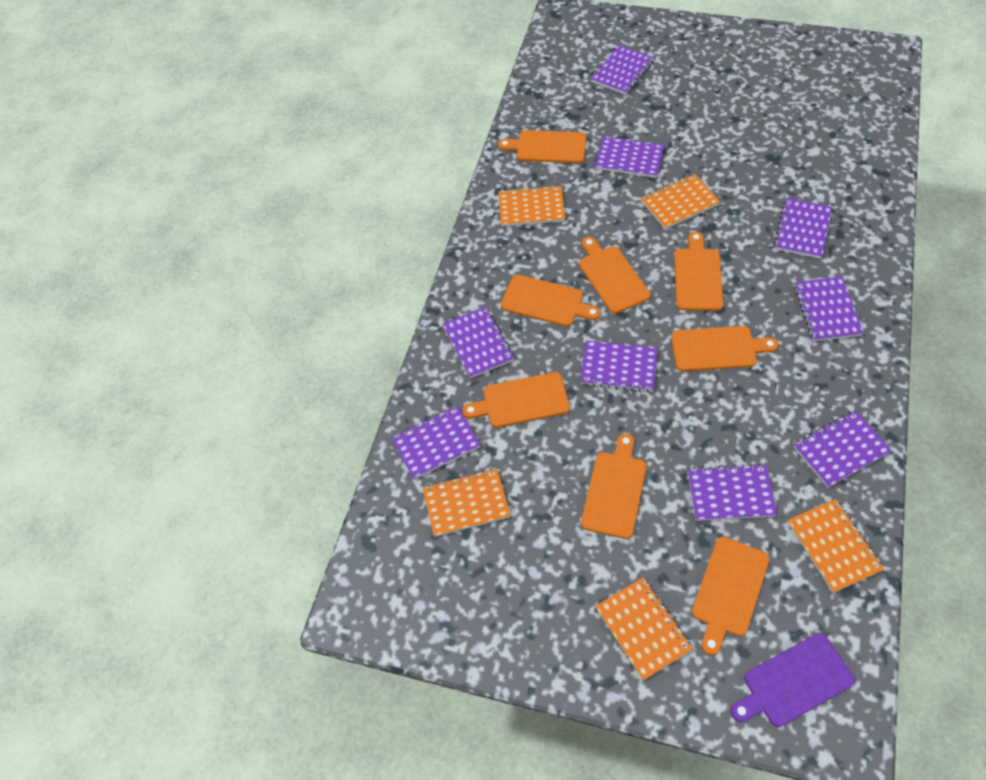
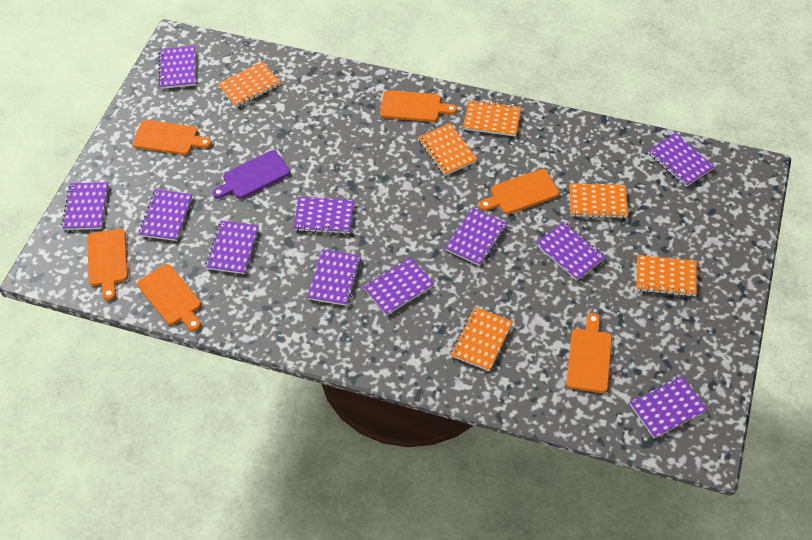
orange cutting board: 8 -> 6
orange notebook: 5 -> 6
purple notebook: 9 -> 11

